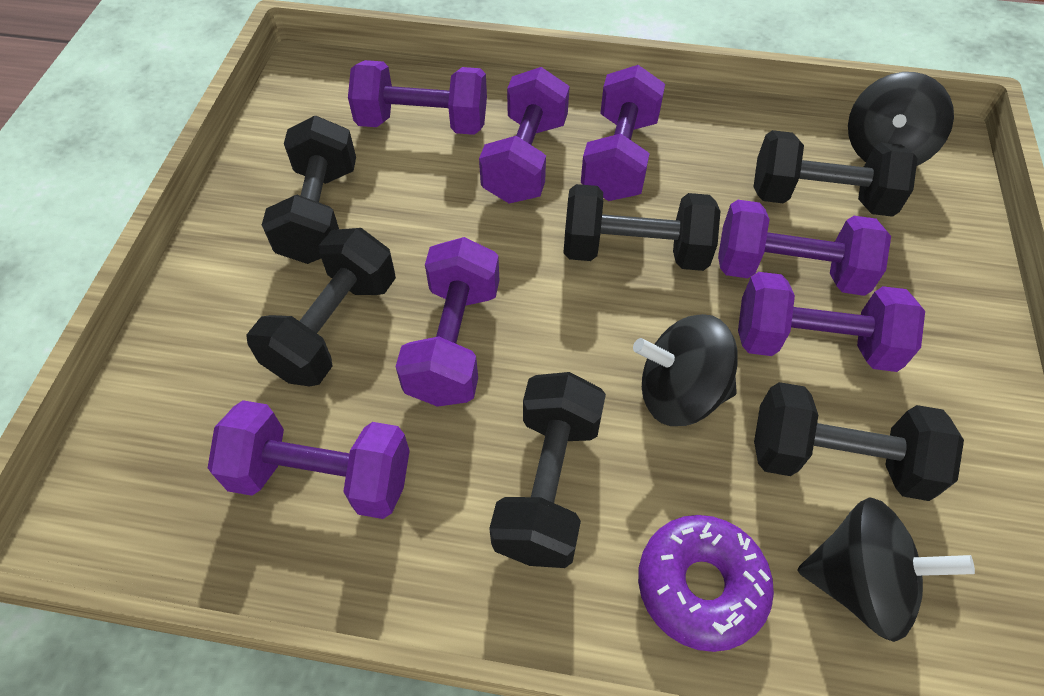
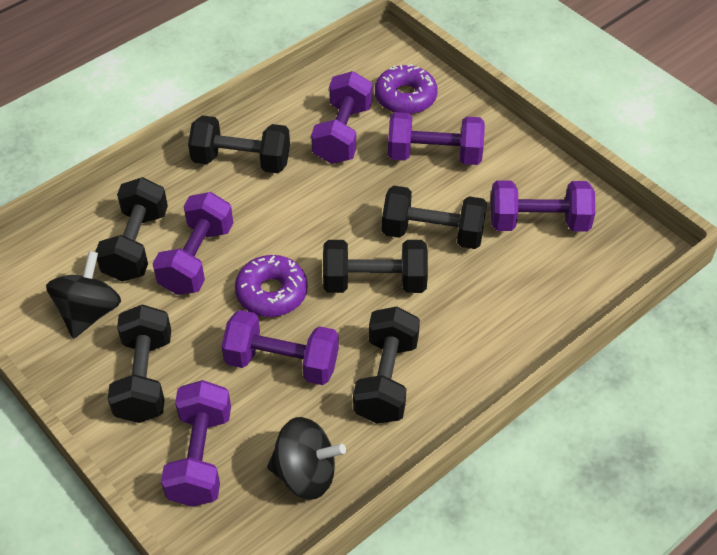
black spinning top: 3 -> 2
purple donut: 1 -> 2
purple dumbbell: 7 -> 6

